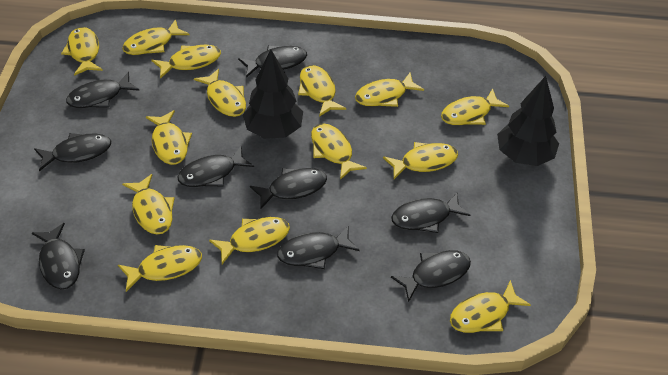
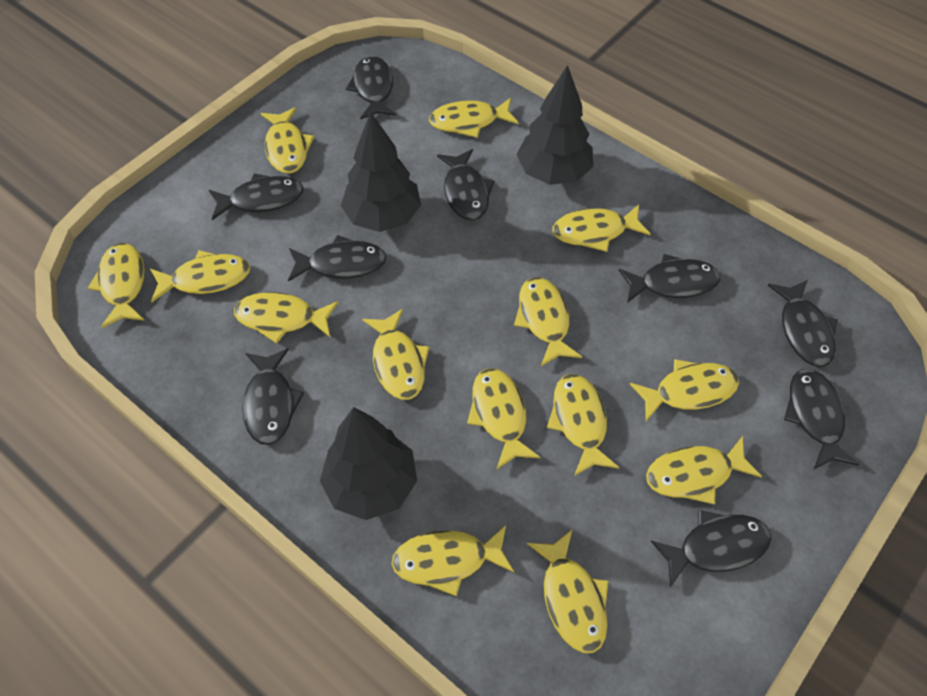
black tree: 2 -> 3

